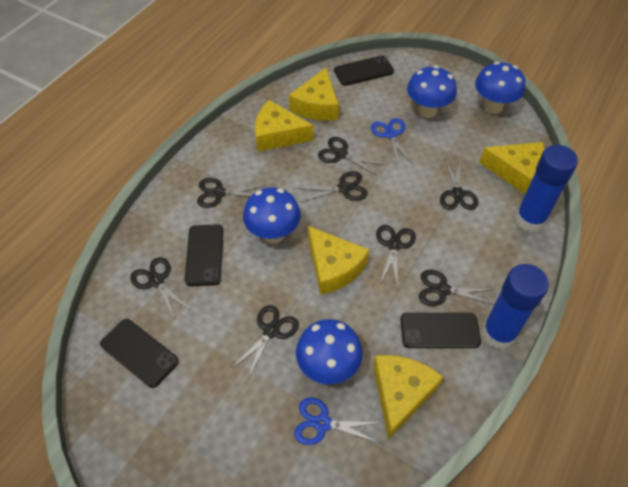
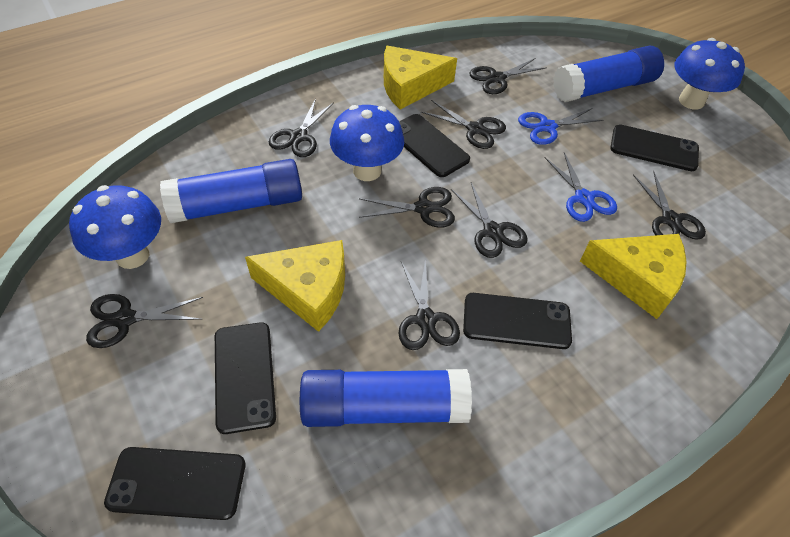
black phone: 4 -> 5
blue glue stick: 2 -> 3
blue mushroom: 4 -> 3
yellow cheese: 5 -> 3

